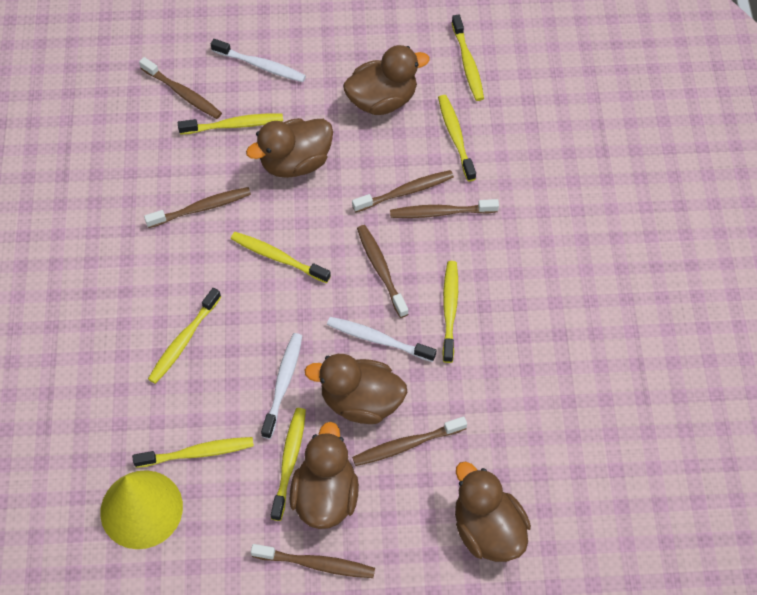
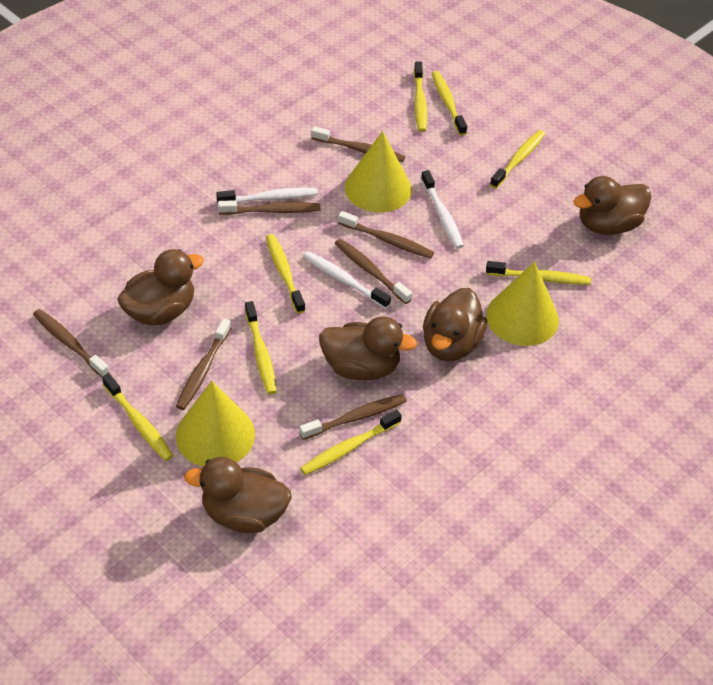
yellow cone: 1 -> 3

